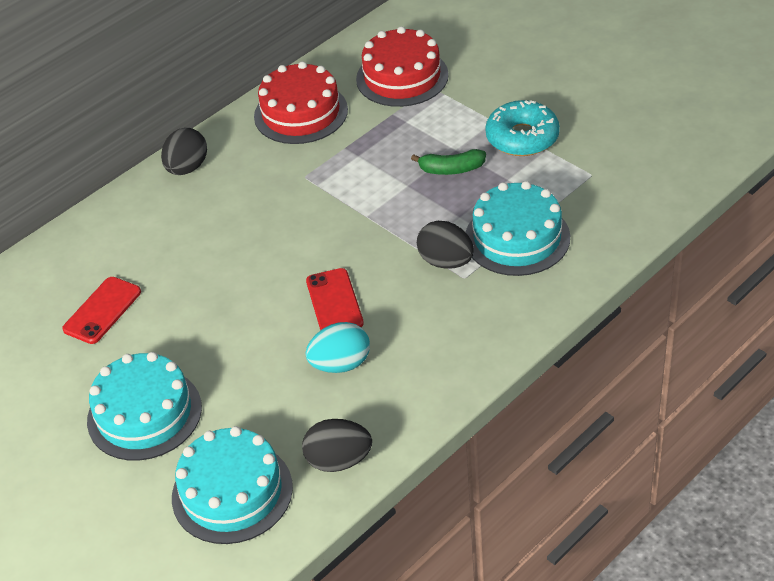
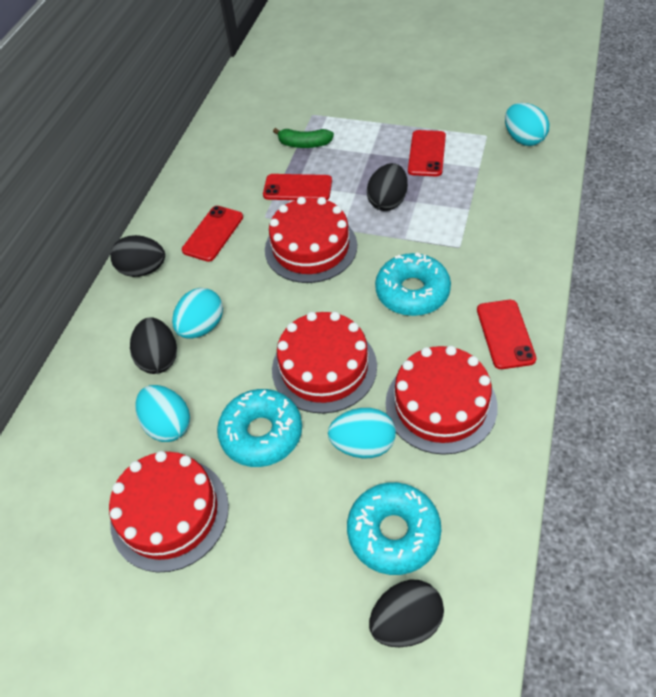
black egg: 3 -> 4
red cake: 2 -> 4
red phone: 2 -> 4
turquoise cake: 3 -> 0
turquoise donut: 1 -> 3
turquoise egg: 1 -> 4

